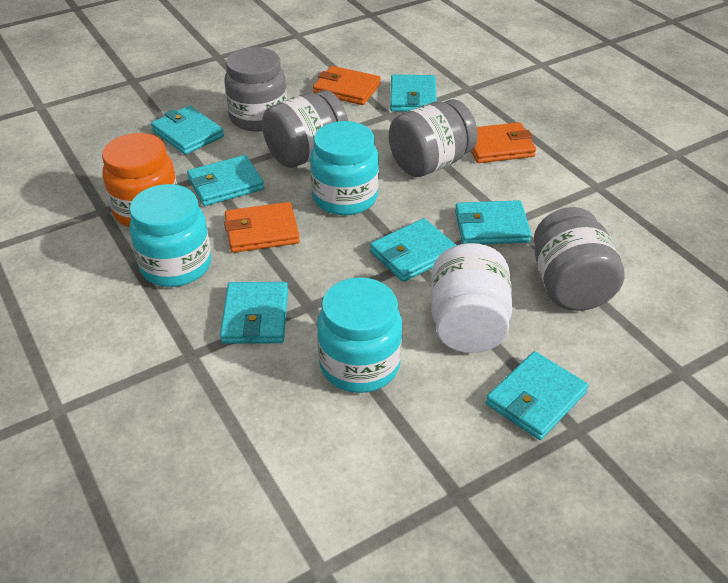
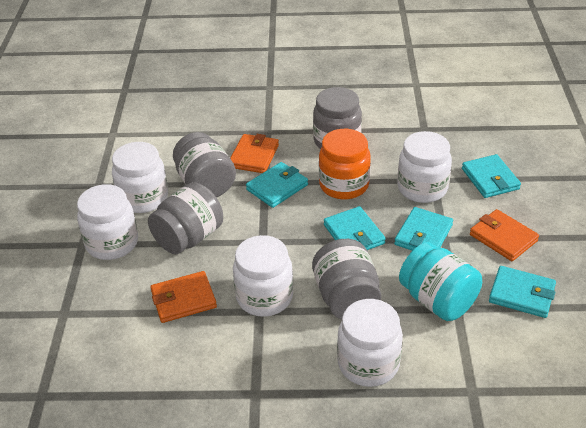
turquoise jar: 3 -> 1
turquoise wallet: 7 -> 5
white jar: 1 -> 5

